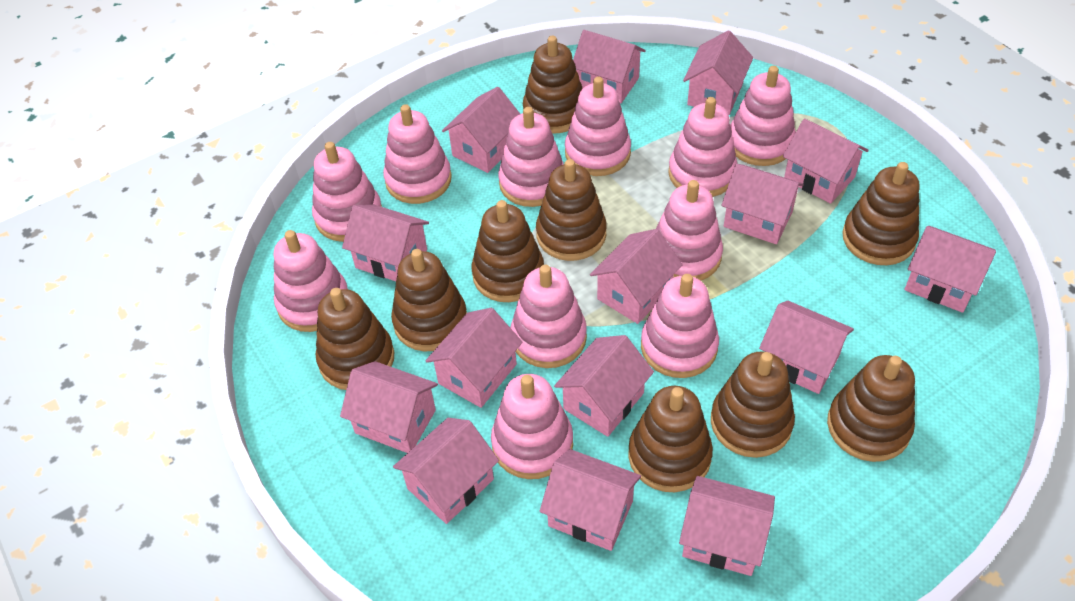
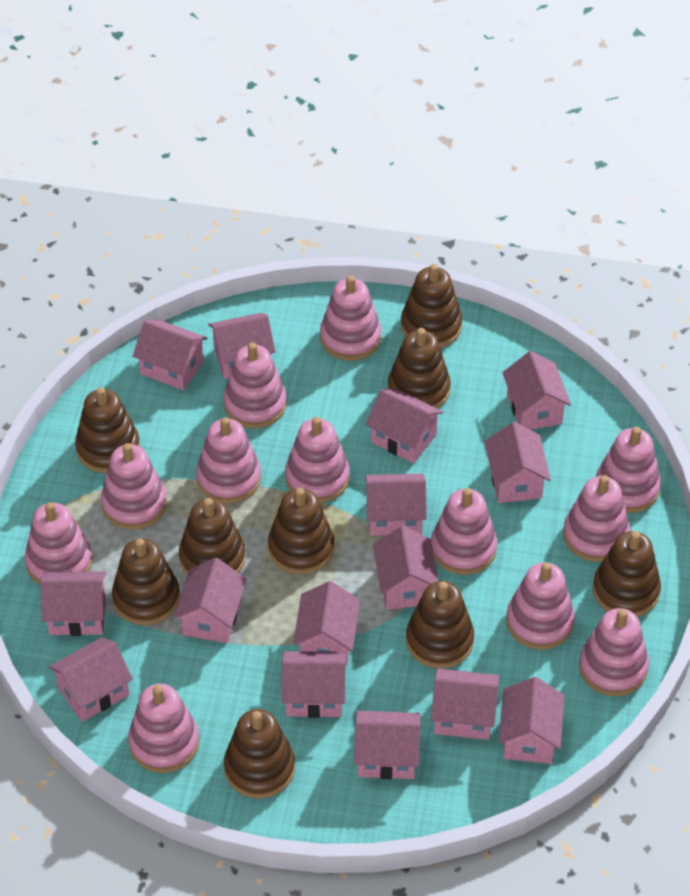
pink stacking toy: 11 -> 12

